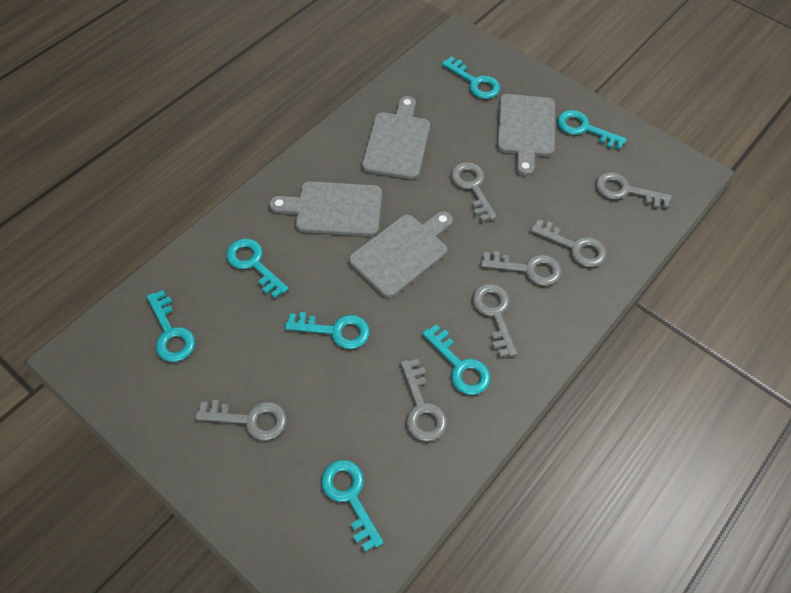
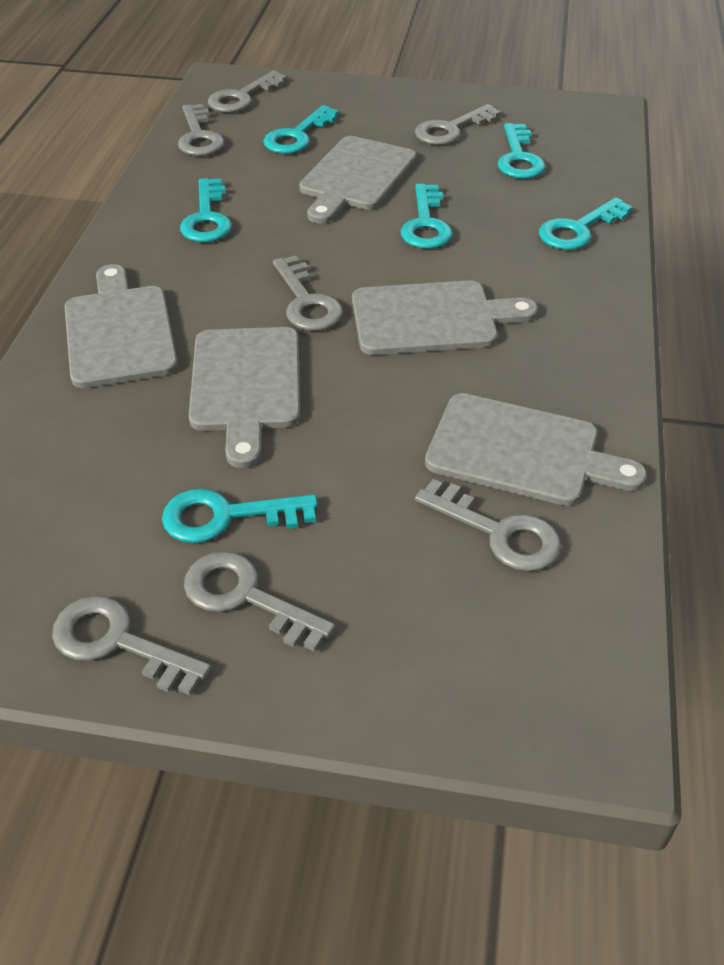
grey cutting board: 4 -> 5
turquoise key: 7 -> 6

